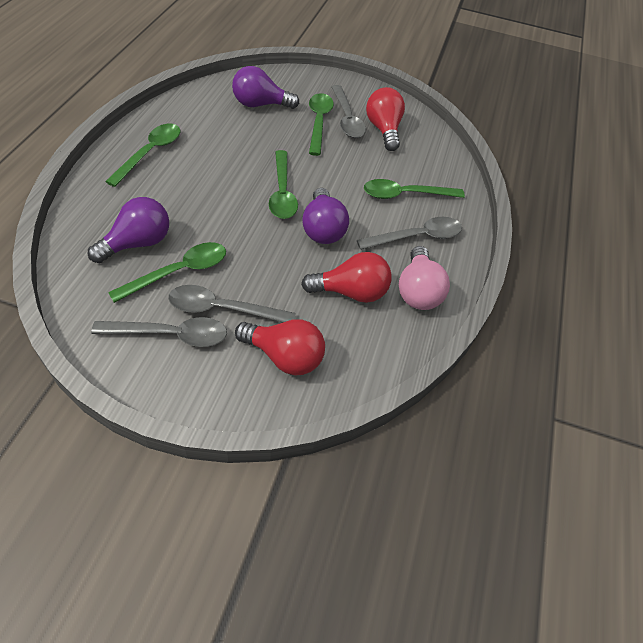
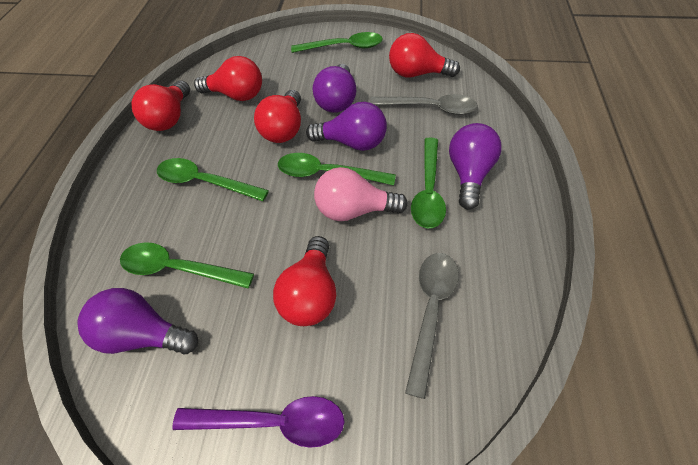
grey spoon: 4 -> 2
purple light bulb: 3 -> 4
purple spoon: 0 -> 1
red light bulb: 3 -> 5

